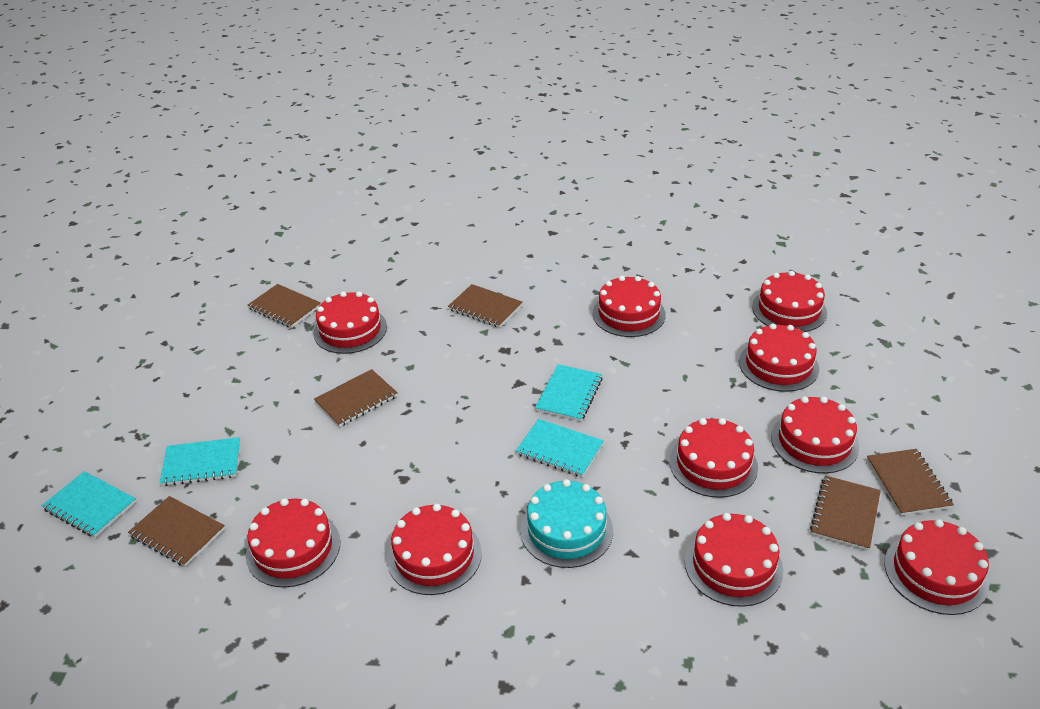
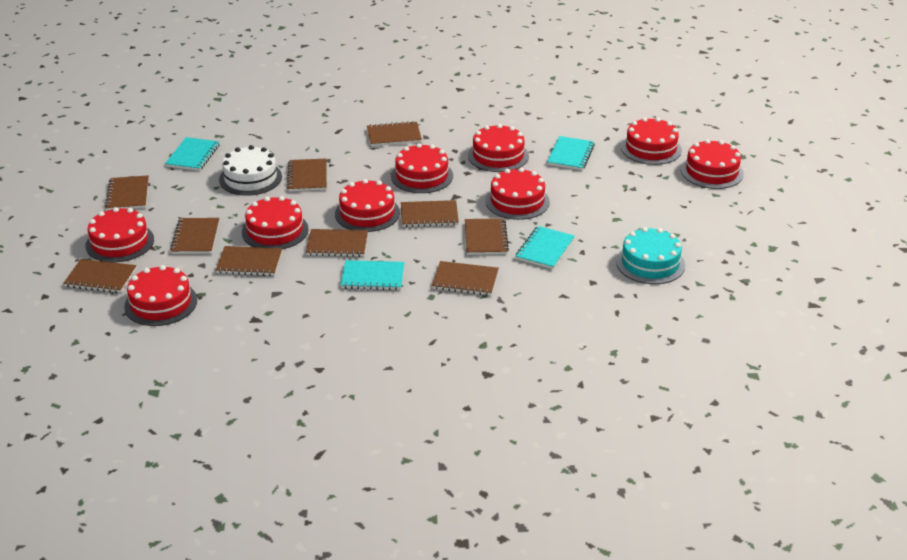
brown notebook: 6 -> 10
red cake: 10 -> 9
white cake: 0 -> 1

